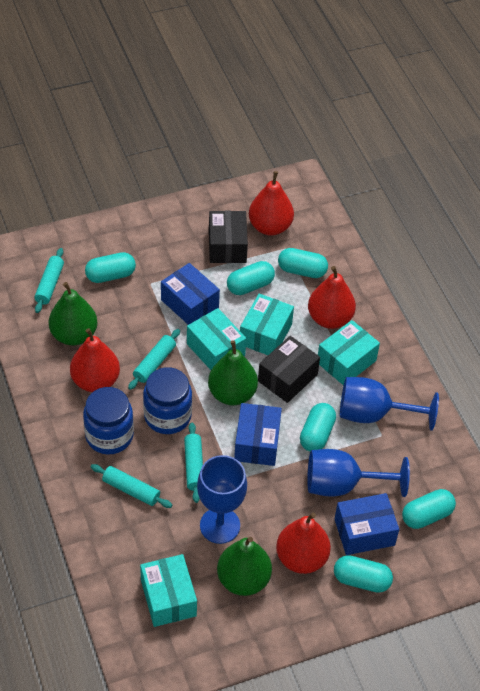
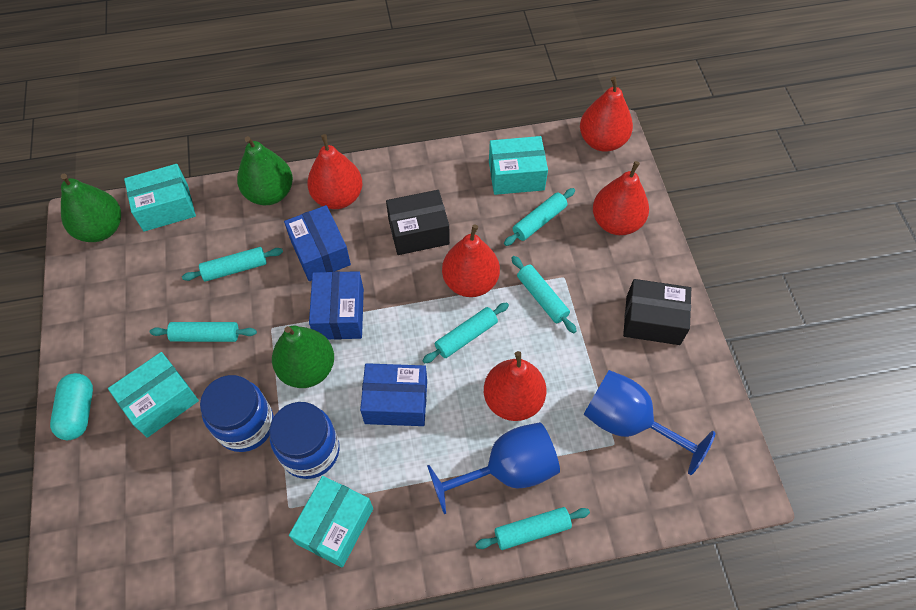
blue goblet: 3 -> 2
red pear: 4 -> 5
turquoise capsule: 6 -> 1
turquoise rolling pin: 4 -> 6

